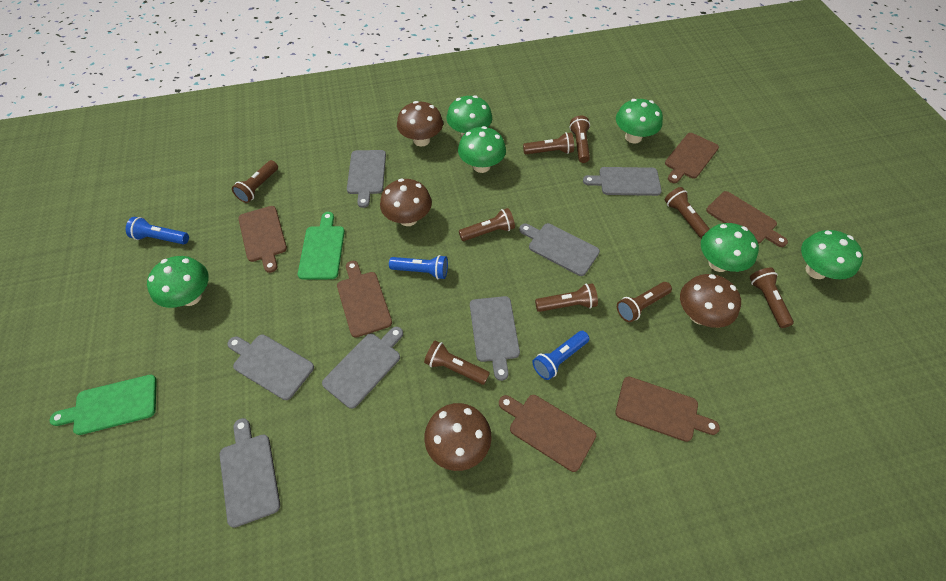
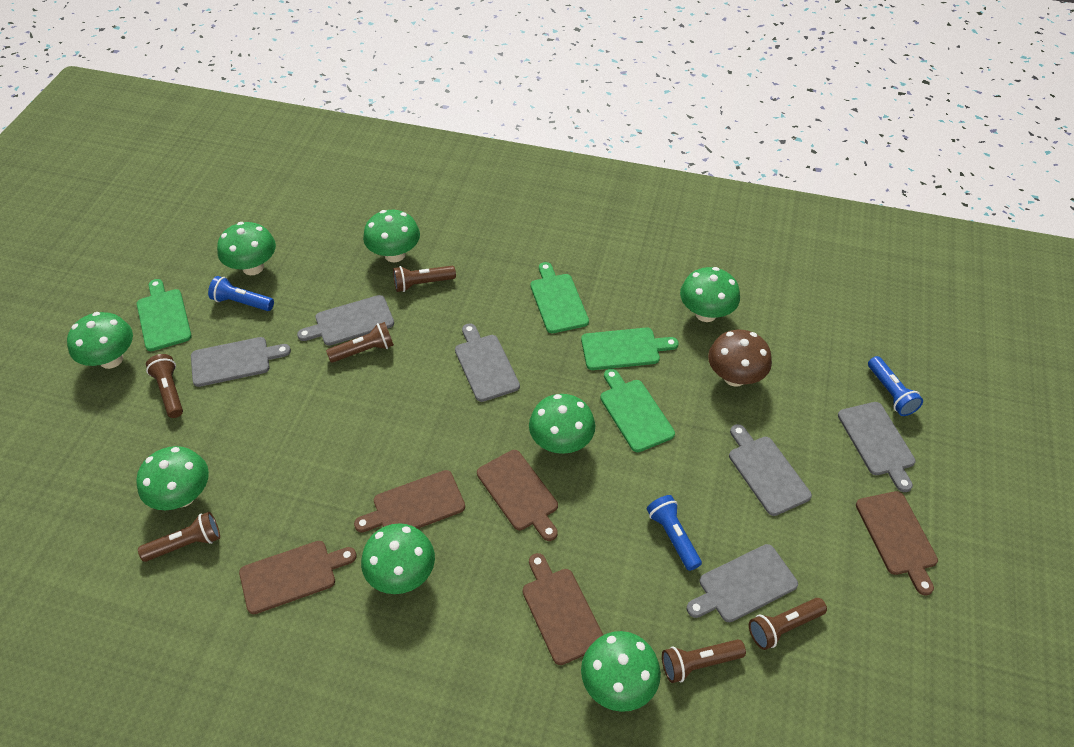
brown cutting board: 6 -> 5
brown flashlight: 9 -> 6
brown mushroom: 4 -> 1
green cutting board: 2 -> 4
green mushroom: 6 -> 8
grey cutting board: 7 -> 6

